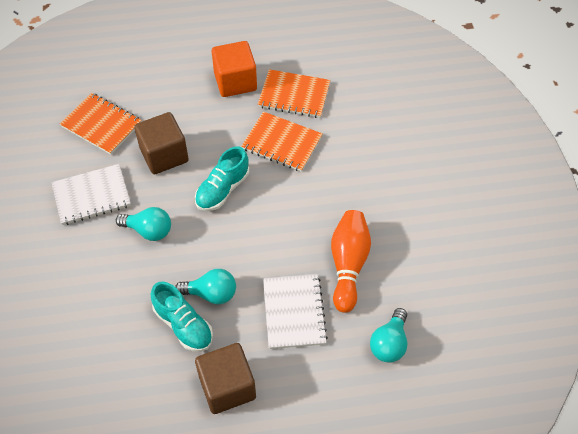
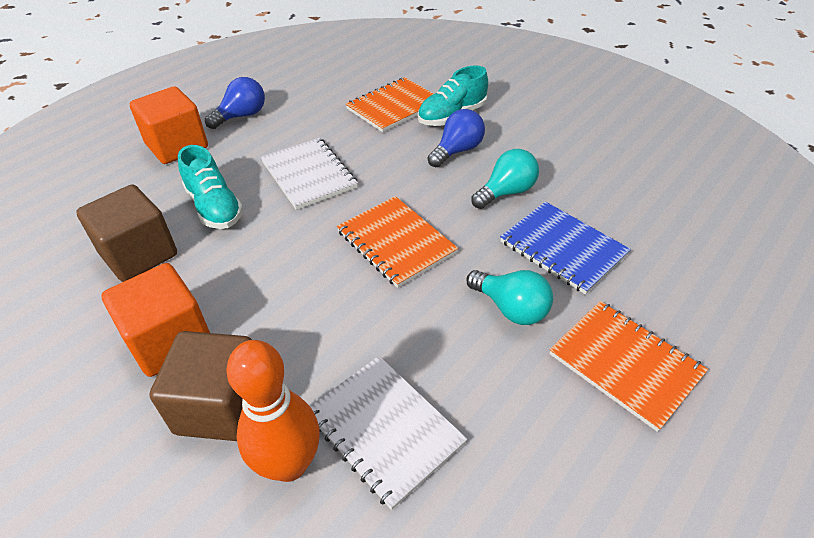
blue light bulb: 0 -> 2
blue notebook: 0 -> 1
orange cube: 1 -> 2
turquoise light bulb: 3 -> 2

